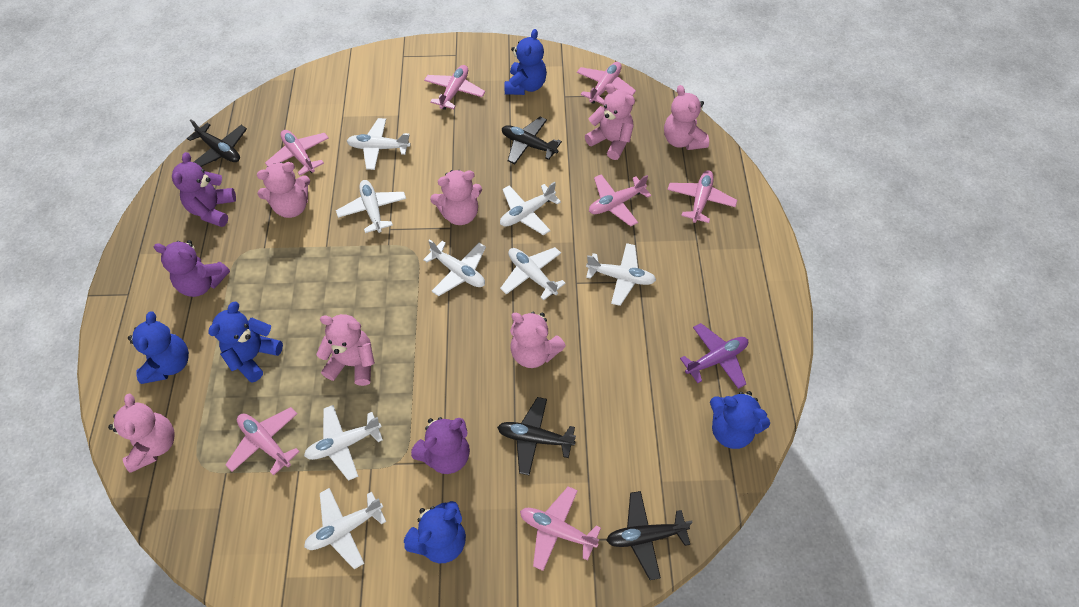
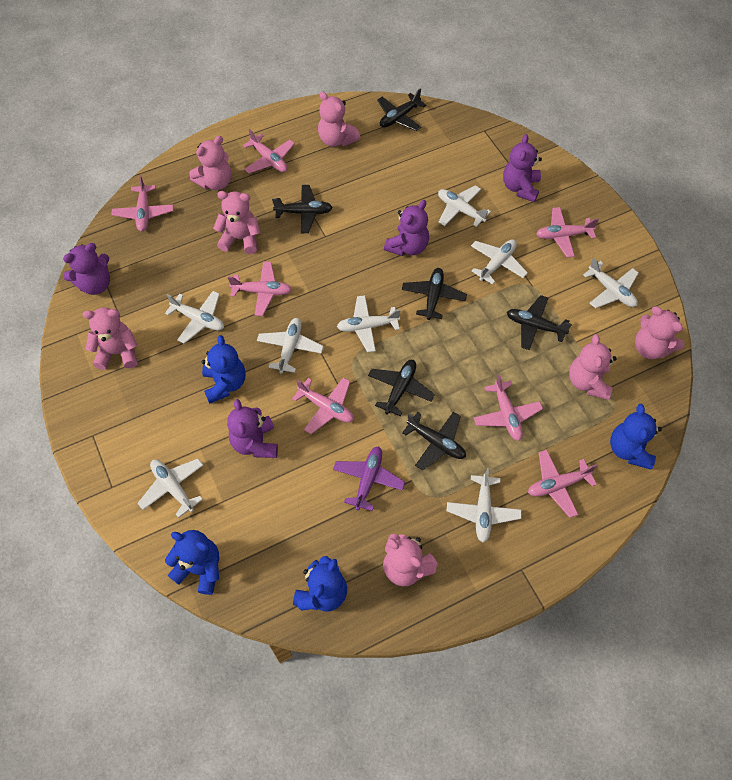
black plane: 4 -> 6
blue teddy bear: 5 -> 4
purple teddy bear: 3 -> 4

